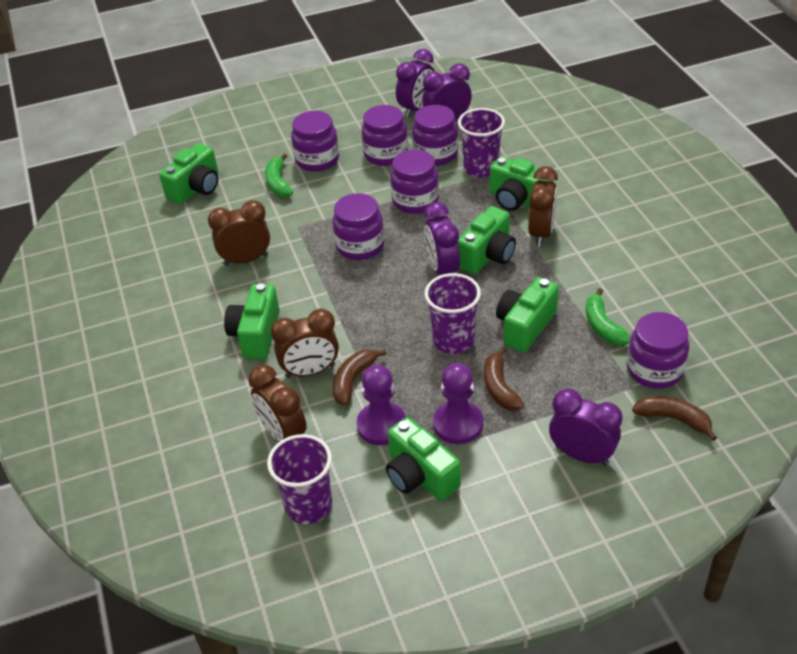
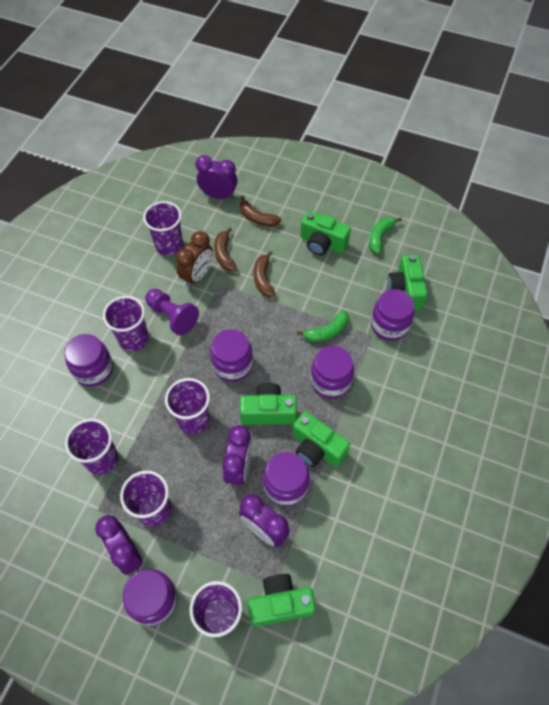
brown clock: 4 -> 1
green camera: 6 -> 5
purple cup: 3 -> 6
purple pawn: 2 -> 1

